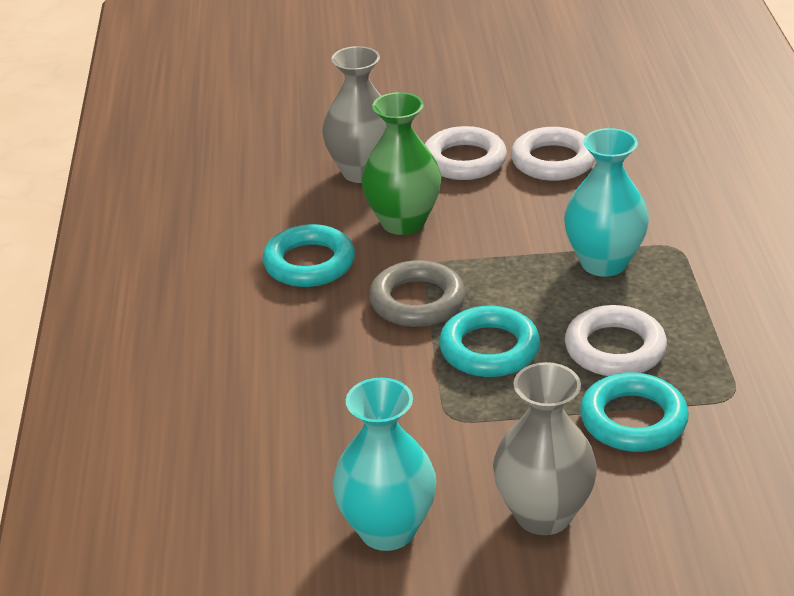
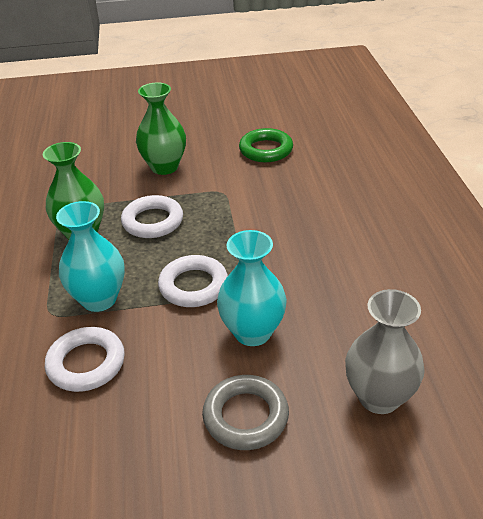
green ring: 0 -> 1
green vase: 1 -> 2
grey vase: 2 -> 1
turquoise ring: 3 -> 0

